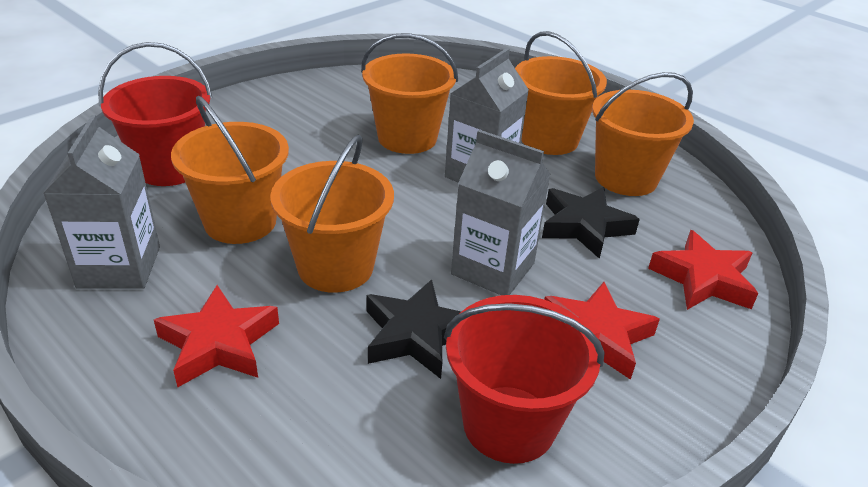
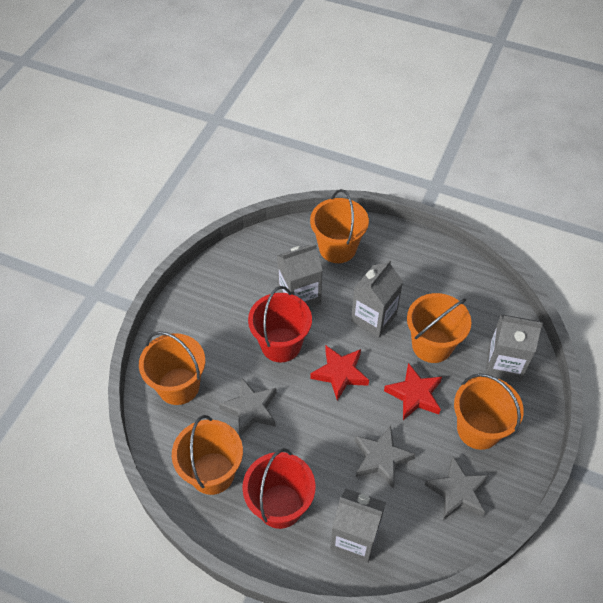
black star: 2 -> 0
grey carton: 3 -> 4
grey star: 0 -> 3
red star: 3 -> 2

